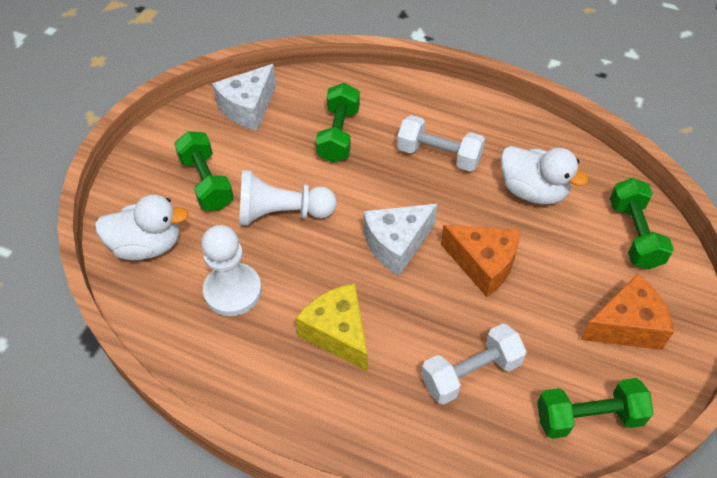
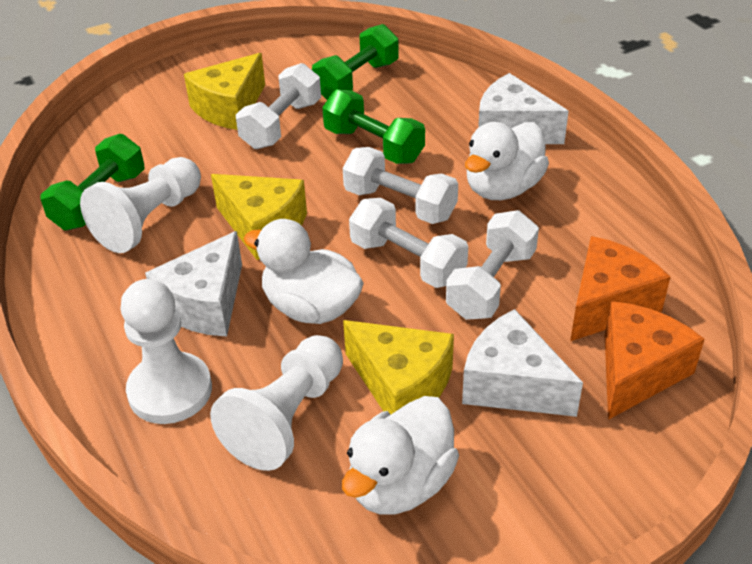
green dumbbell: 4 -> 3
white cheese: 2 -> 3
white duck: 2 -> 3
white dumbbell: 2 -> 4
white pawn: 2 -> 3
yellow cheese: 1 -> 3

